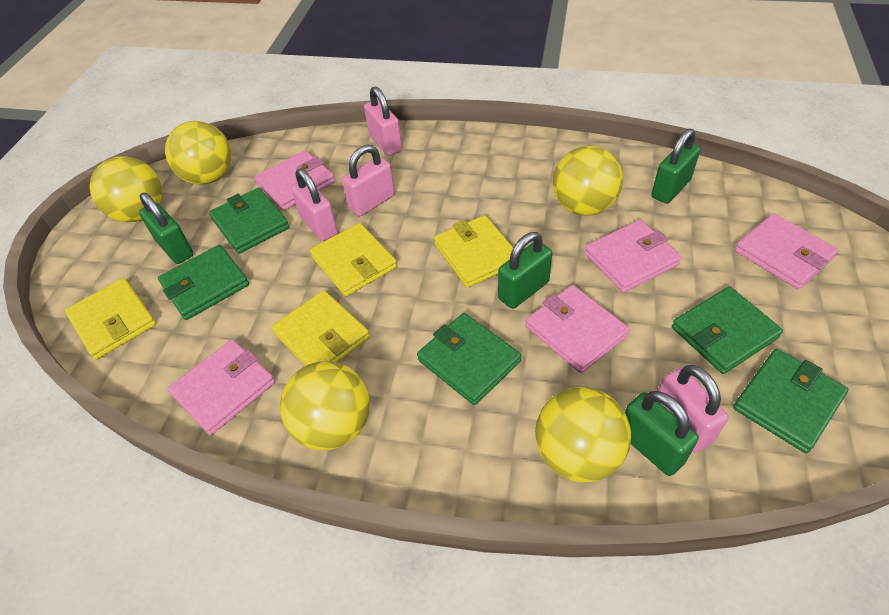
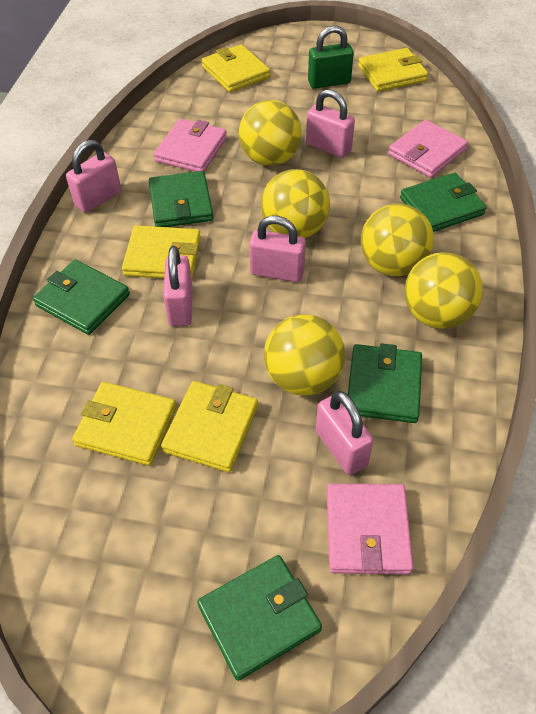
green padlock: 4 -> 1
pink padlock: 4 -> 5
pink wallet: 5 -> 3
yellow wallet: 4 -> 5

